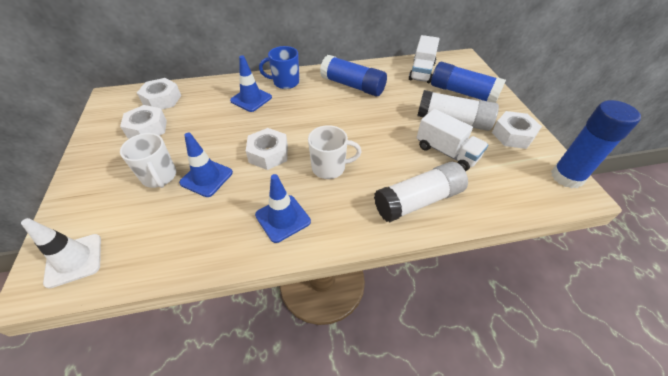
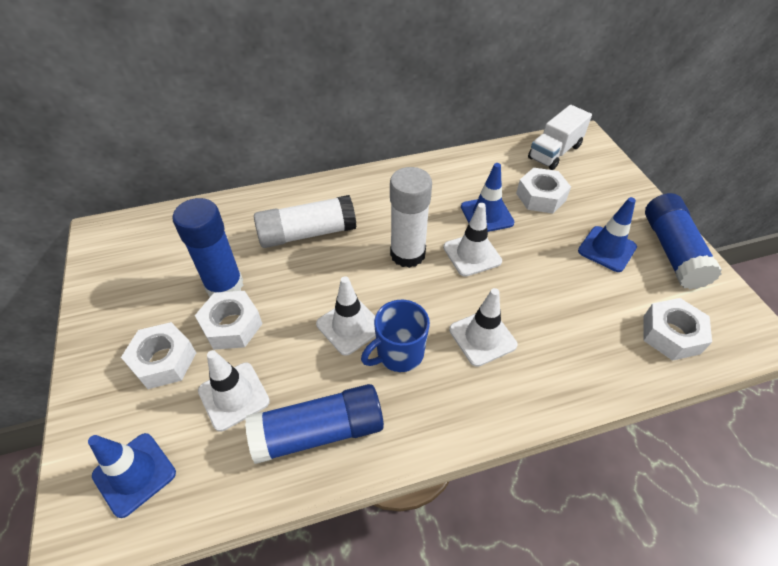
white mug: 2 -> 0
white traffic cone: 1 -> 4
white truck: 2 -> 1

